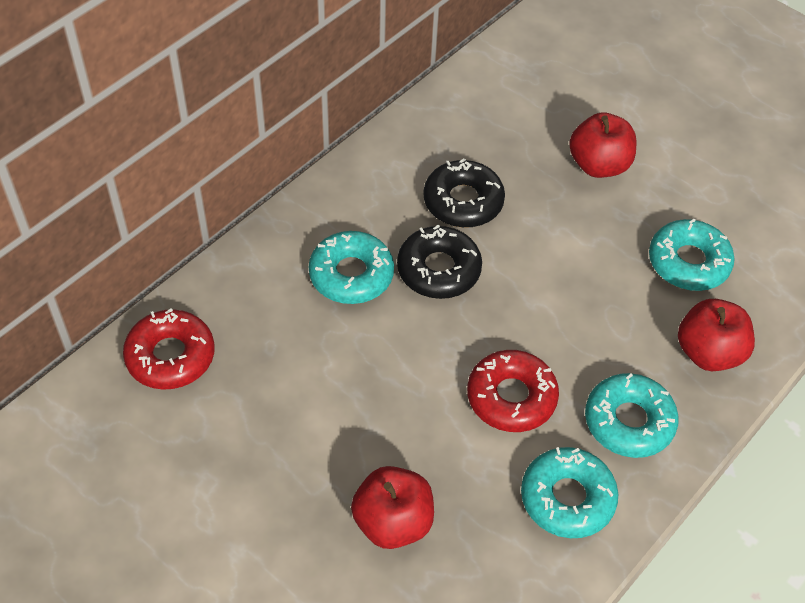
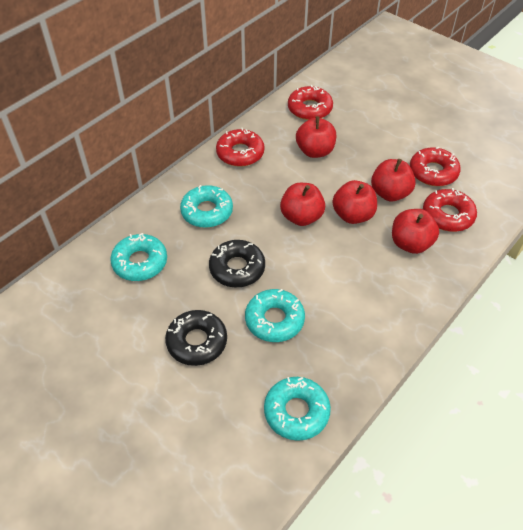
red apple: 3 -> 5
red donut: 2 -> 4

